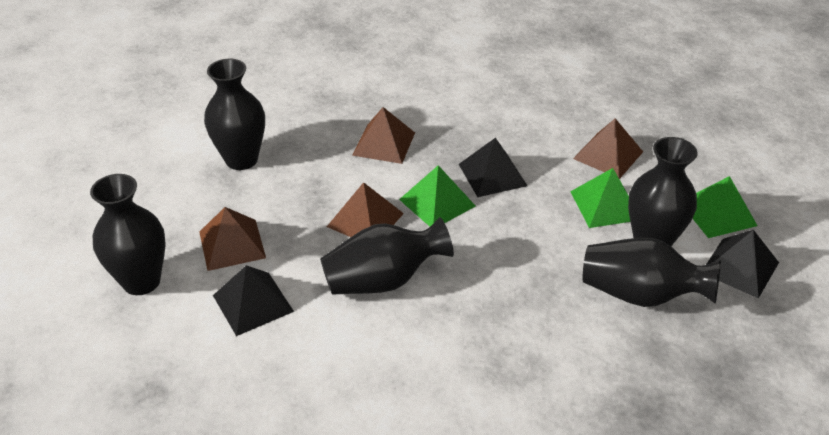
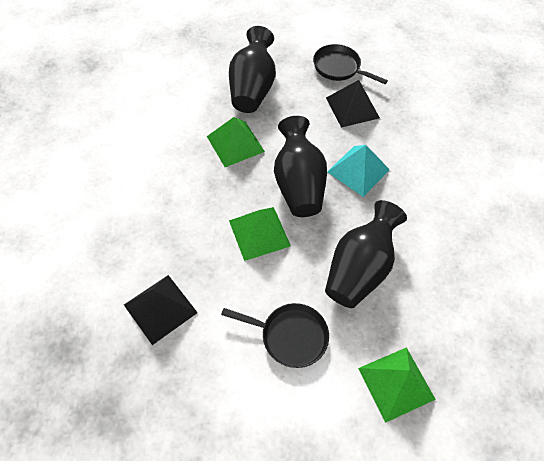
black pan: 0 -> 2
black pyramid: 3 -> 2
black vase: 5 -> 3
brown pyramid: 4 -> 0
turquoise pyramid: 0 -> 1

